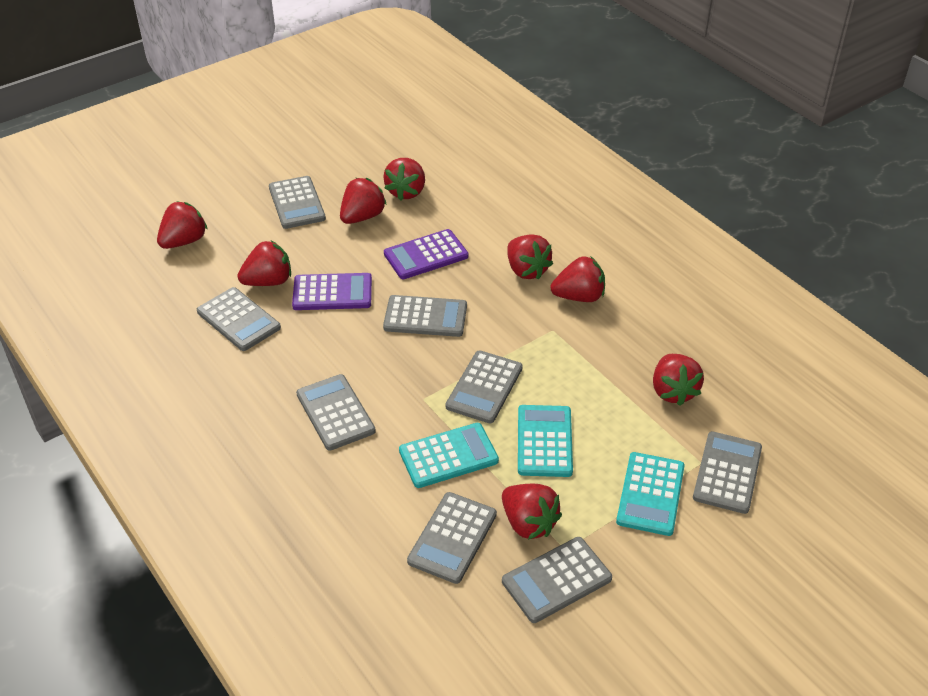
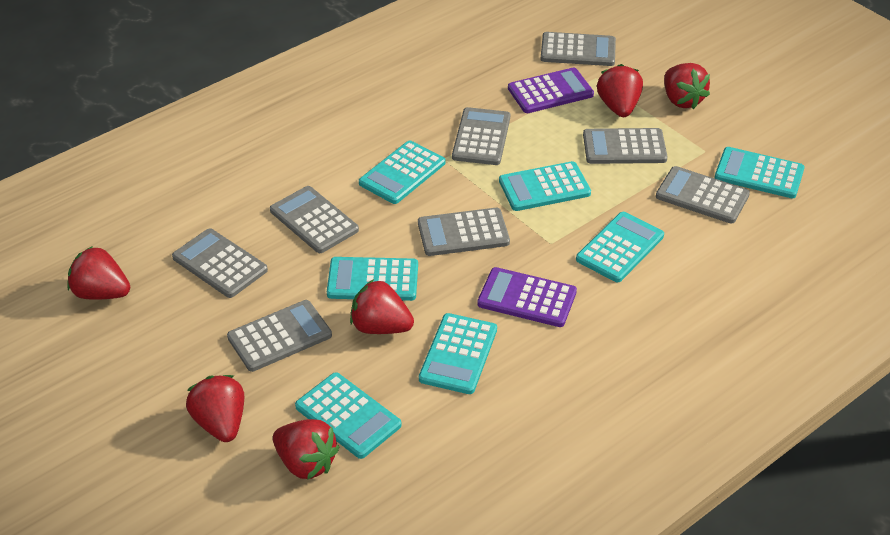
red strawberry: 8 -> 6
turquoise calculator: 3 -> 7

